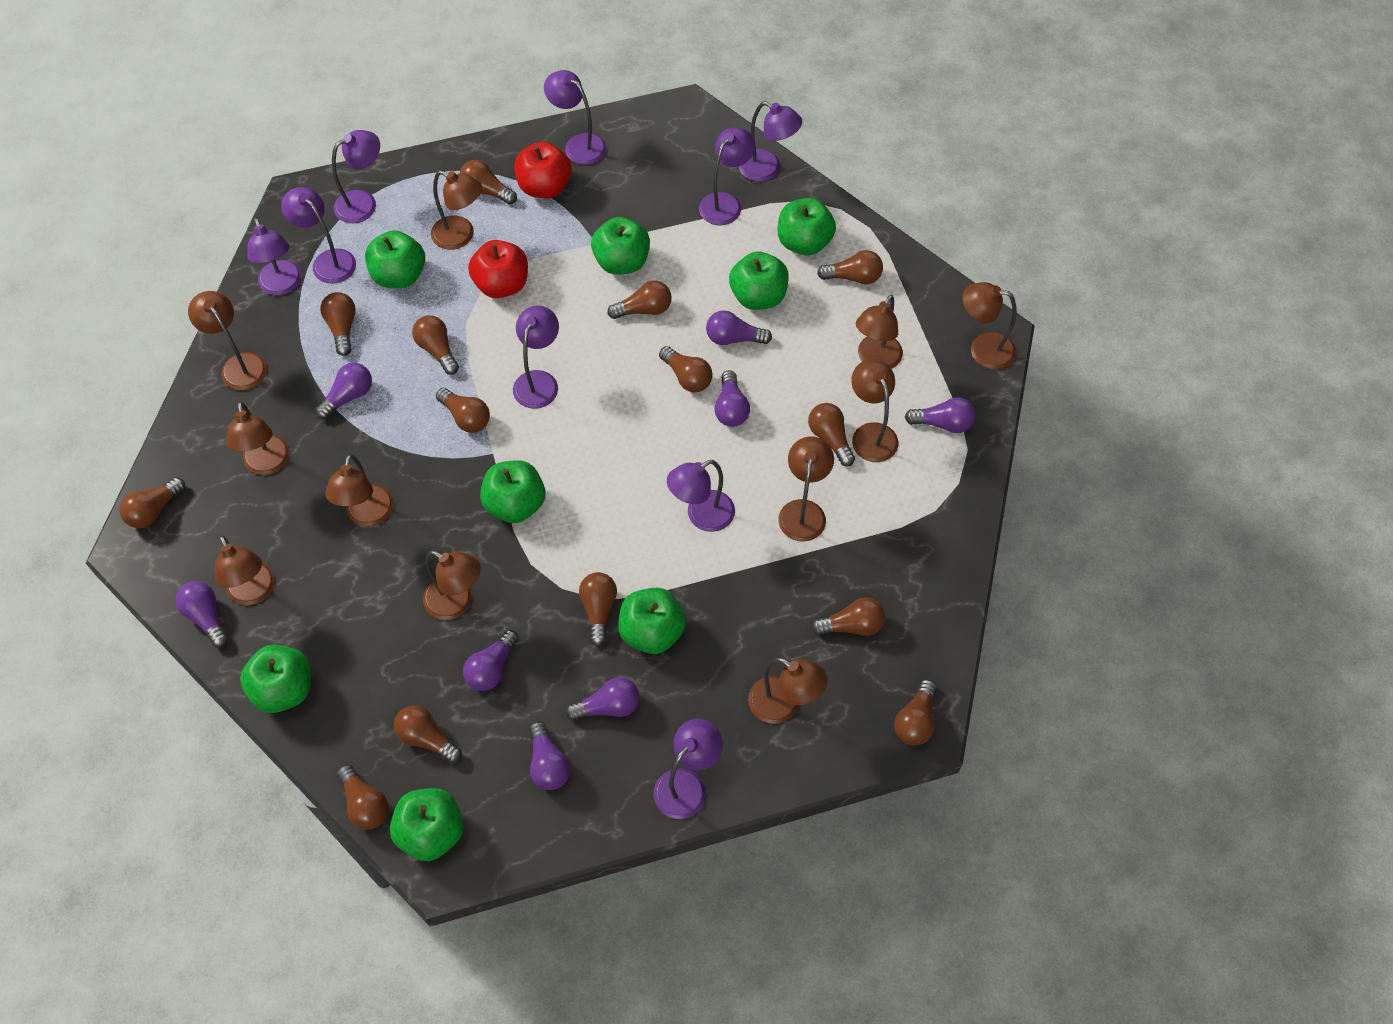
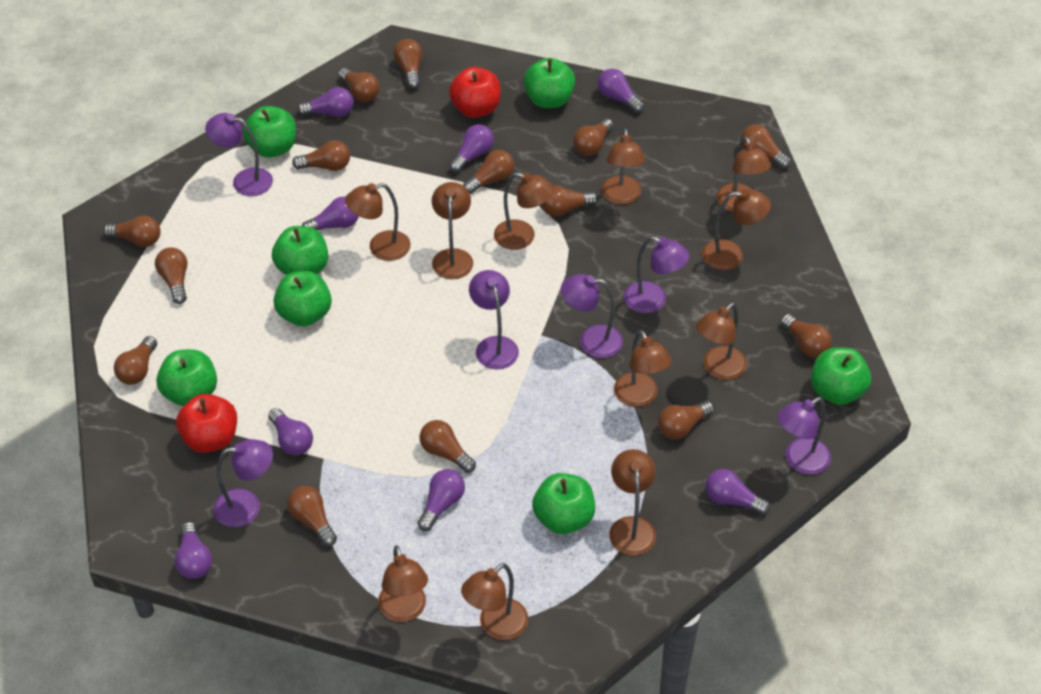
green apple: 8 -> 7
purple lamp: 9 -> 6

